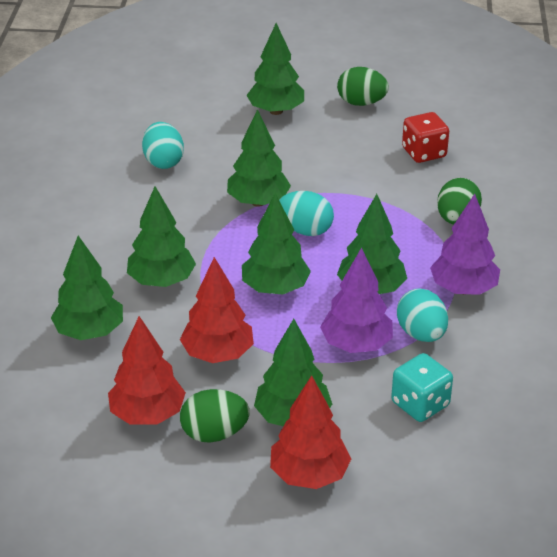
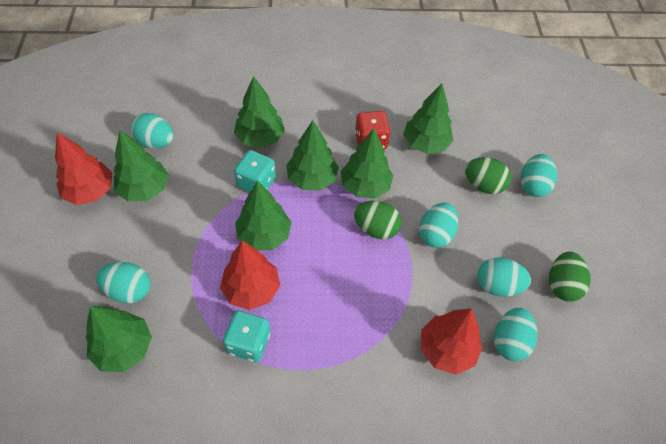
purple tree: 2 -> 0
turquoise dice: 1 -> 2
turquoise egg: 3 -> 6

